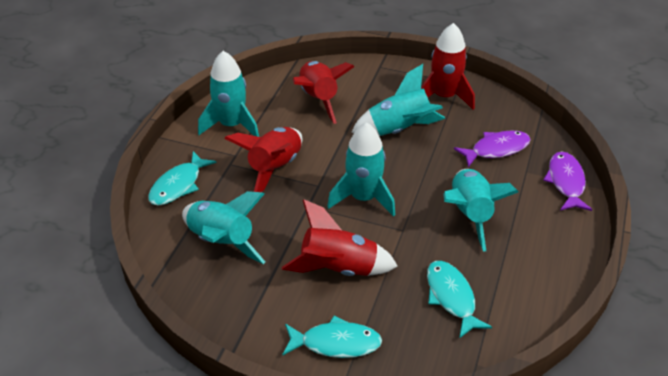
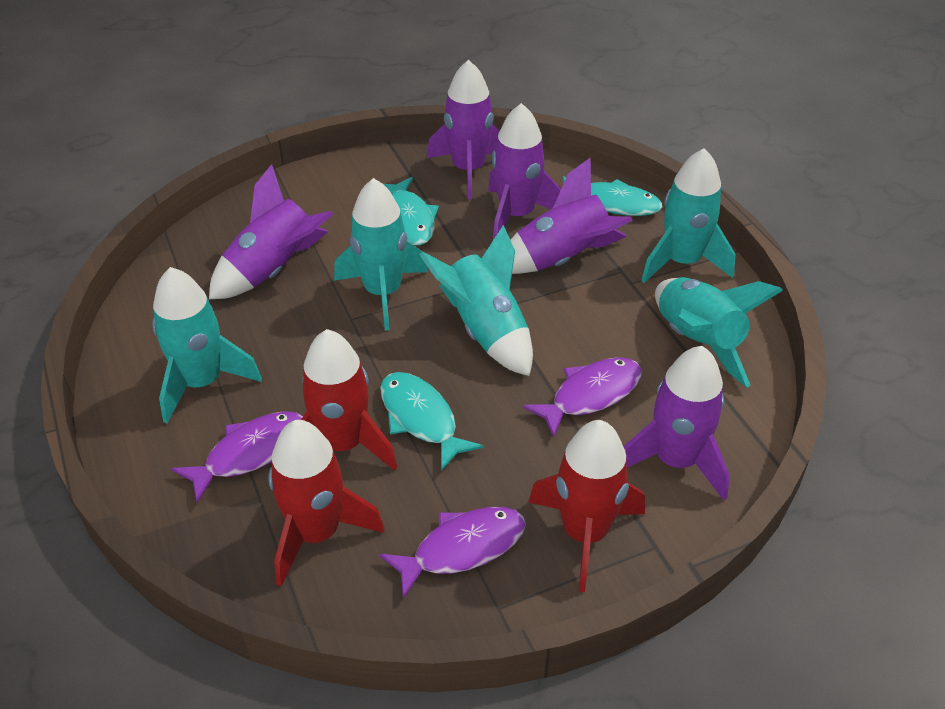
purple fish: 2 -> 3
purple rocket: 0 -> 5
red rocket: 4 -> 3

